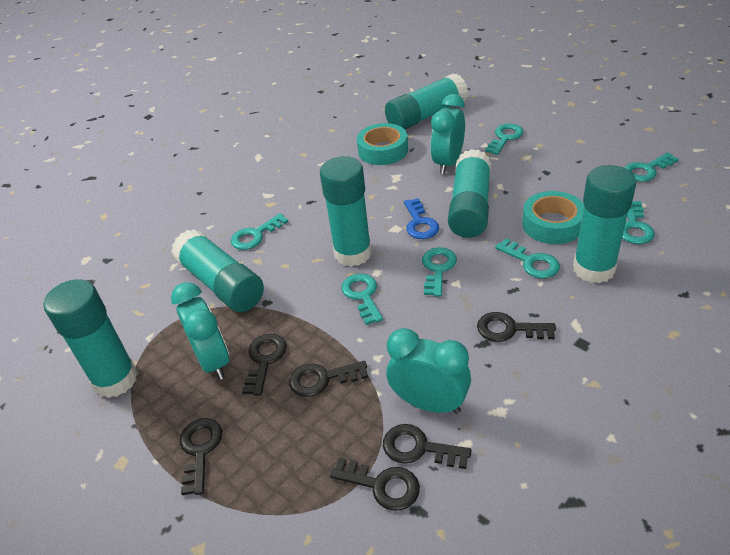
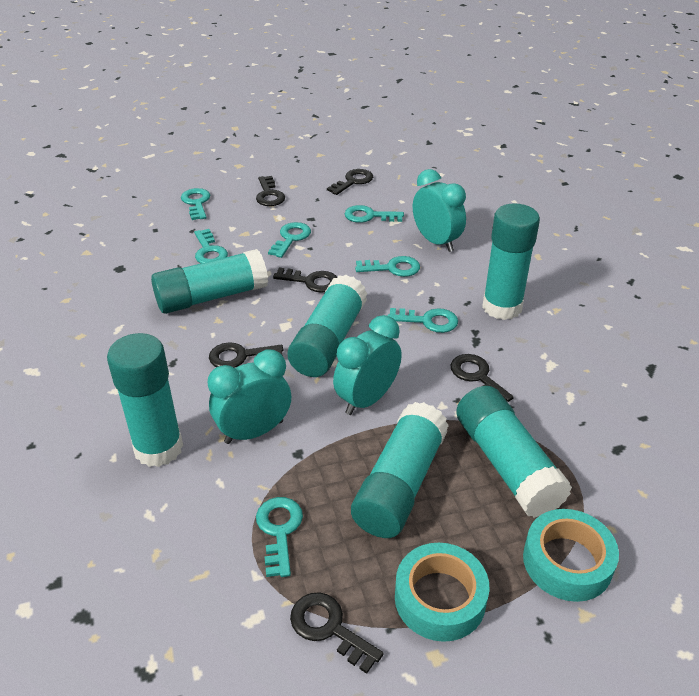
blue key: 1 -> 0

